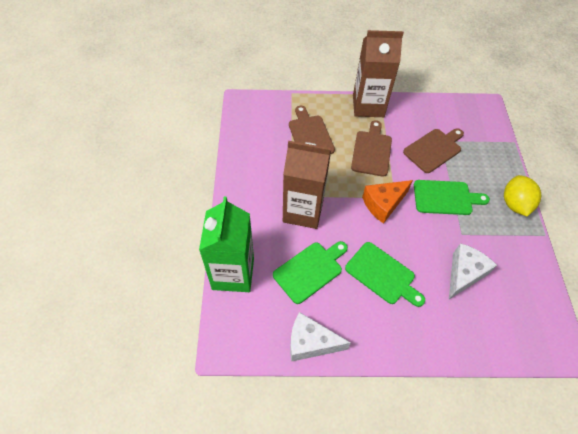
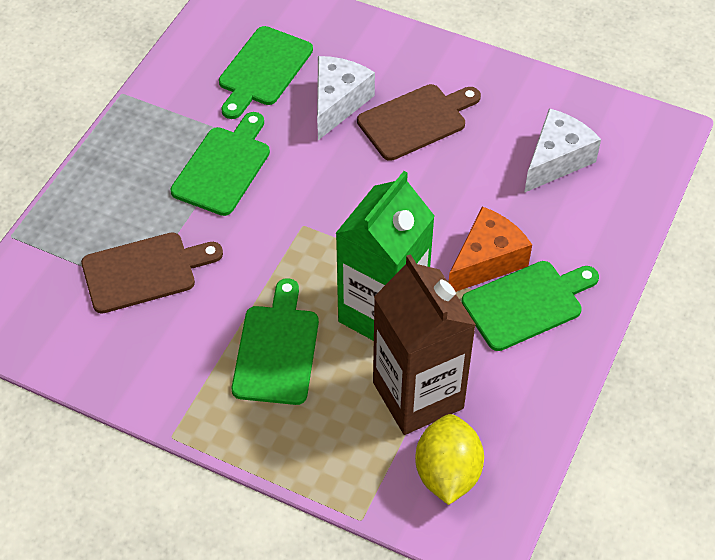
brown carton: 2 -> 1
brown cutting board: 3 -> 2
green cutting board: 3 -> 4

